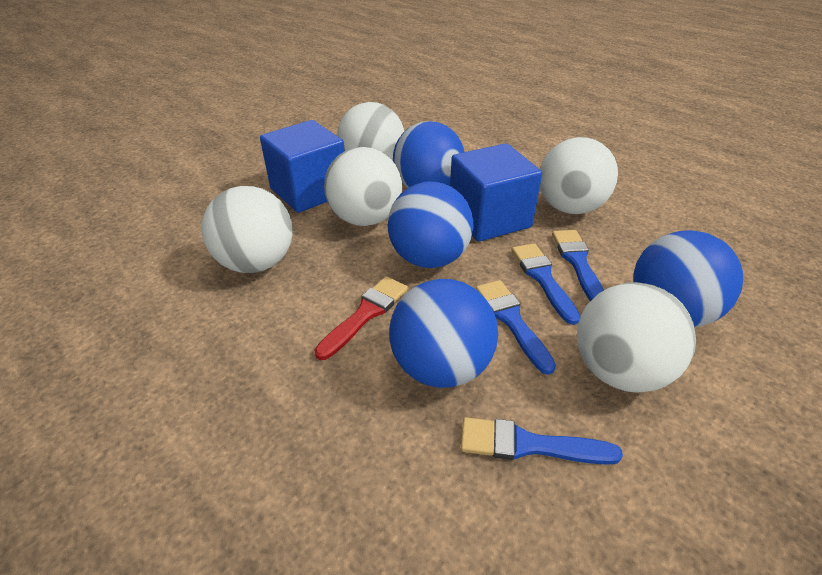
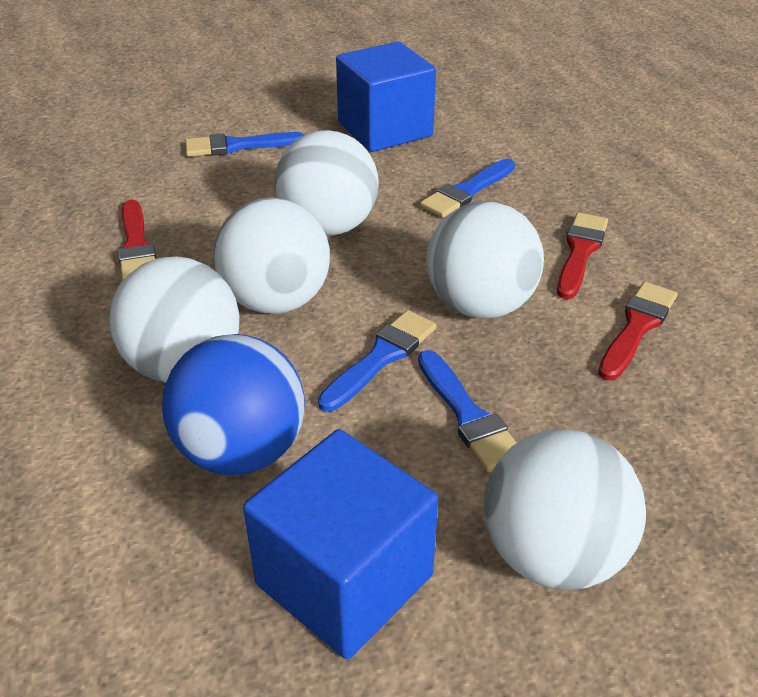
blue ball: 4 -> 1
red brush: 1 -> 3

